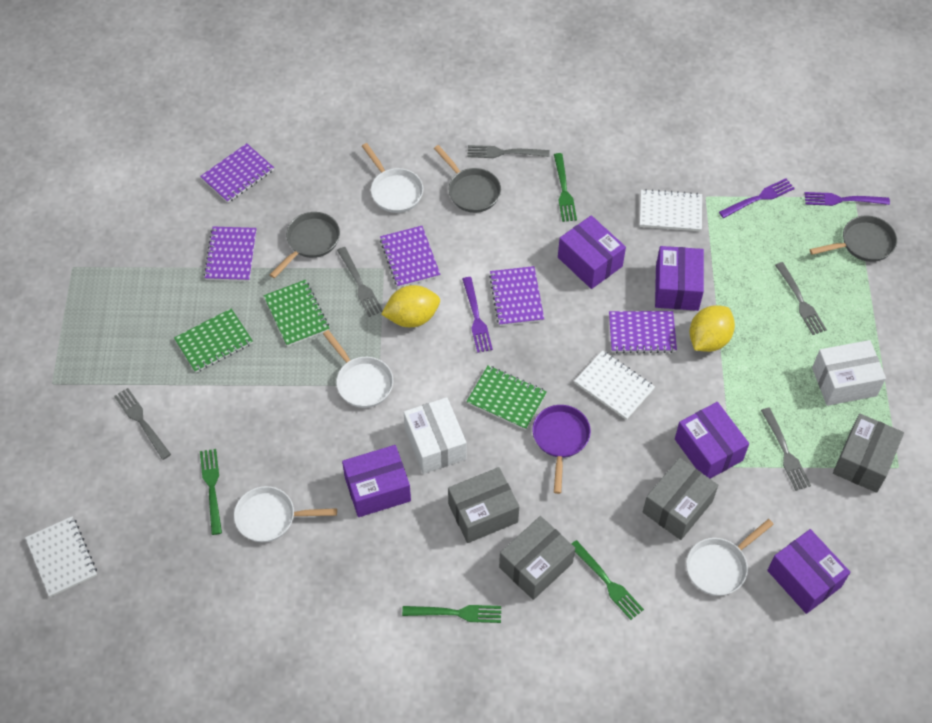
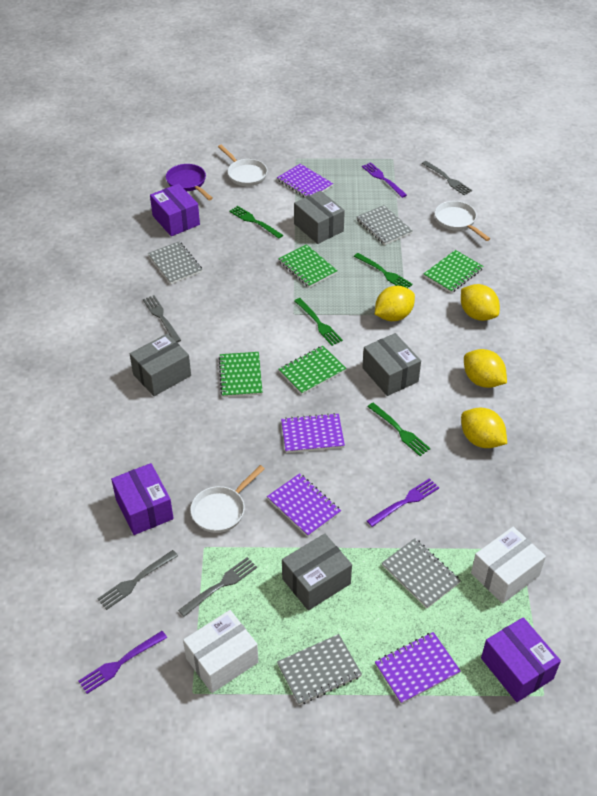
green notebook: 3 -> 4
grey fork: 5 -> 4
grey notebook: 0 -> 4
grey pan: 3 -> 0
purple box: 5 -> 3
purple notebook: 5 -> 4
white notebook: 3 -> 0
white pan: 4 -> 3
yellow lemon: 2 -> 4

